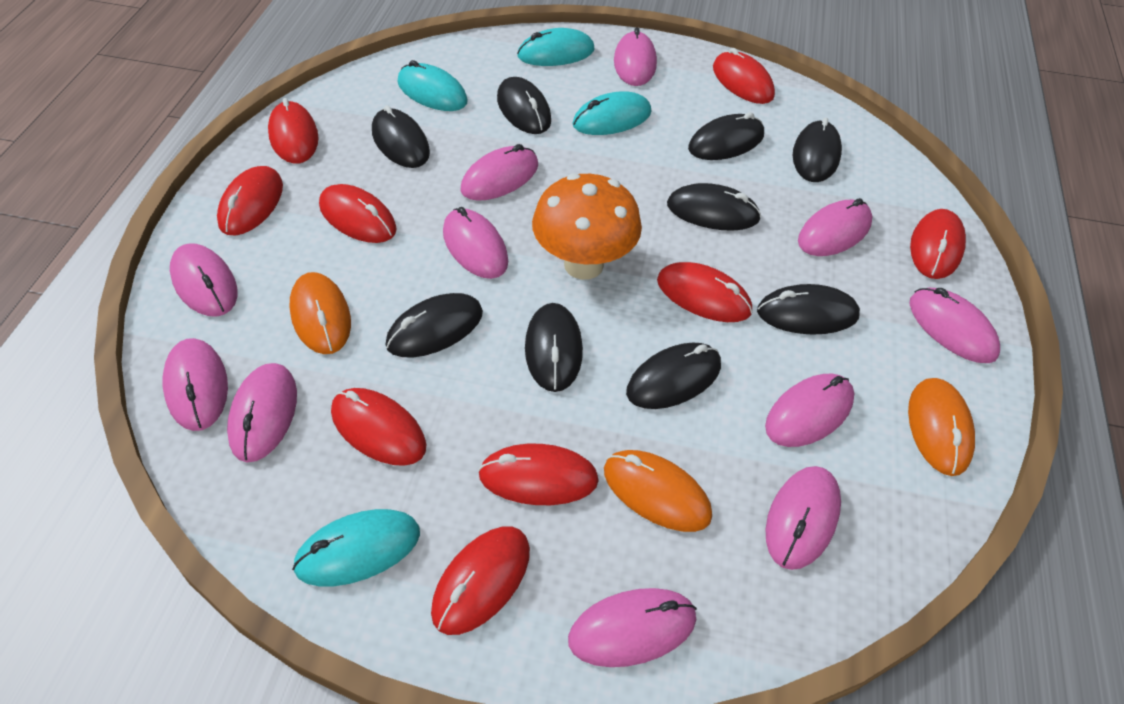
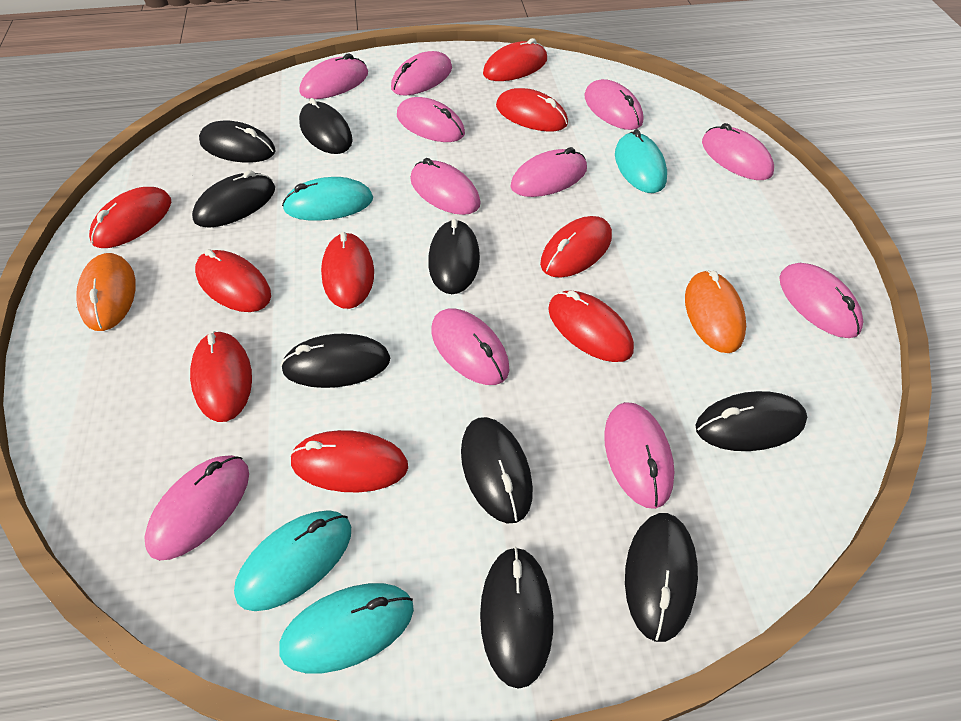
orange mouse: 3 -> 2
orange mushroom: 1 -> 0

